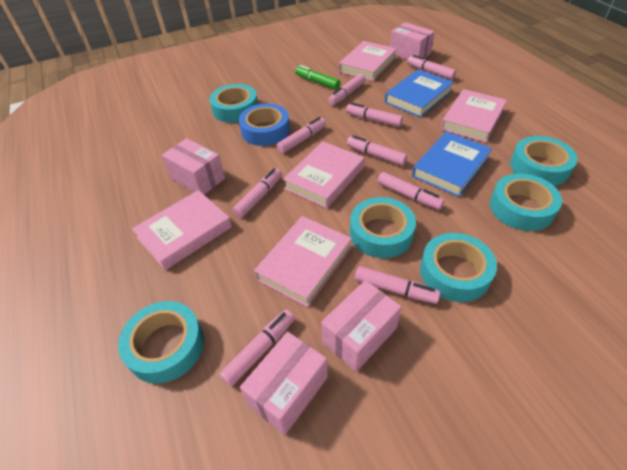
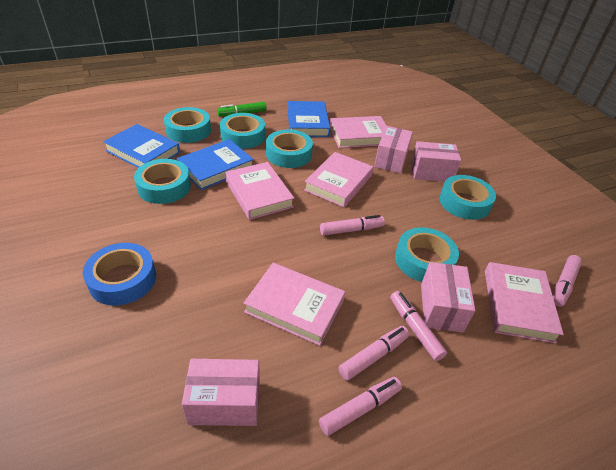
blue book: 2 -> 3
pink marker: 9 -> 5

